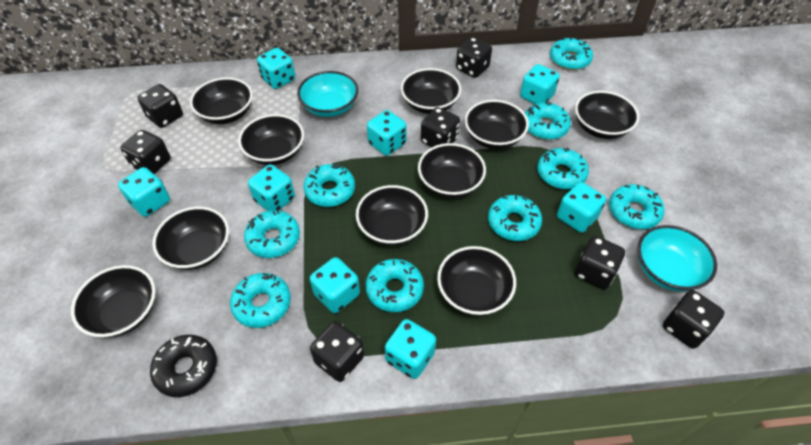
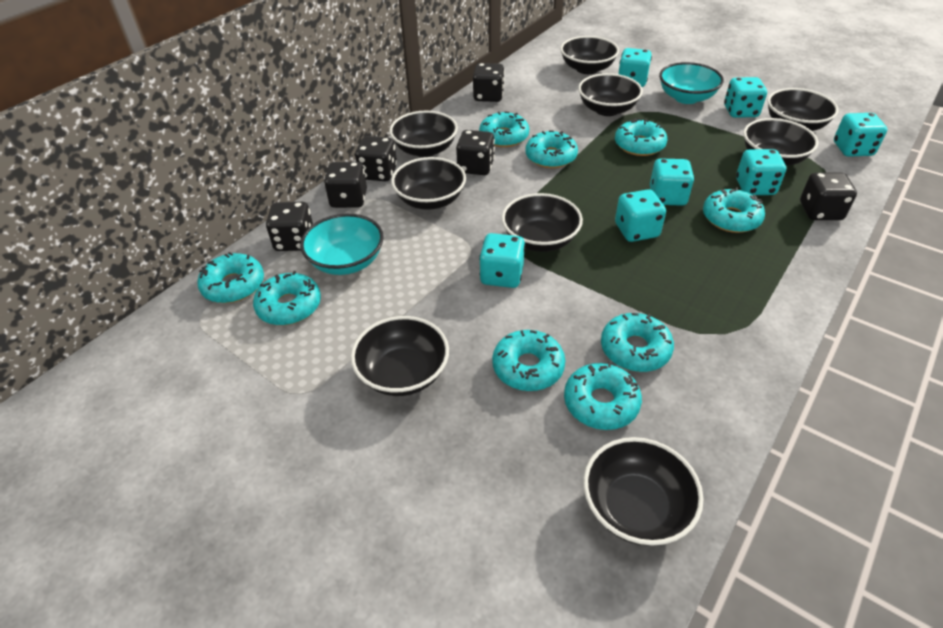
black bowl: 10 -> 9
black dice: 7 -> 6
black donut: 1 -> 0
turquoise dice: 8 -> 7

